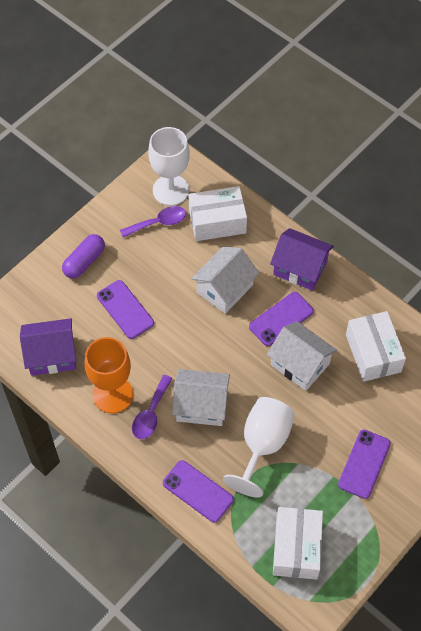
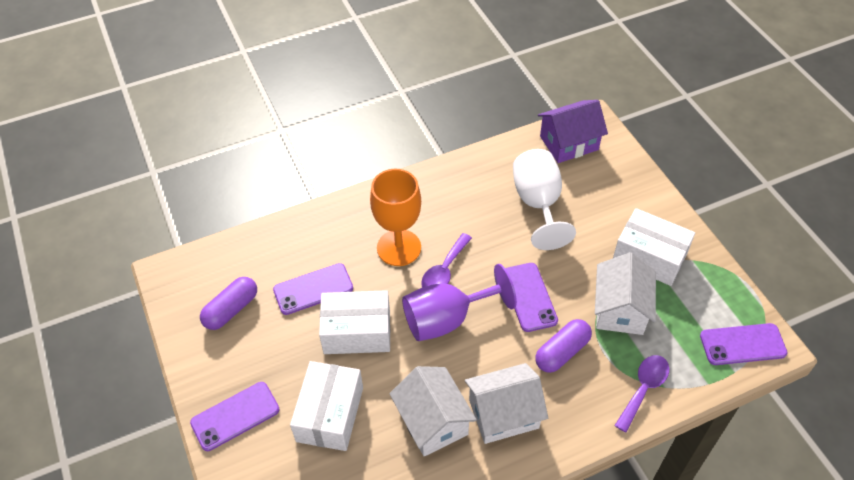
purple capsule: 1 -> 2
purple goblet: 0 -> 1
purple house: 2 -> 1
white goblet: 2 -> 1

